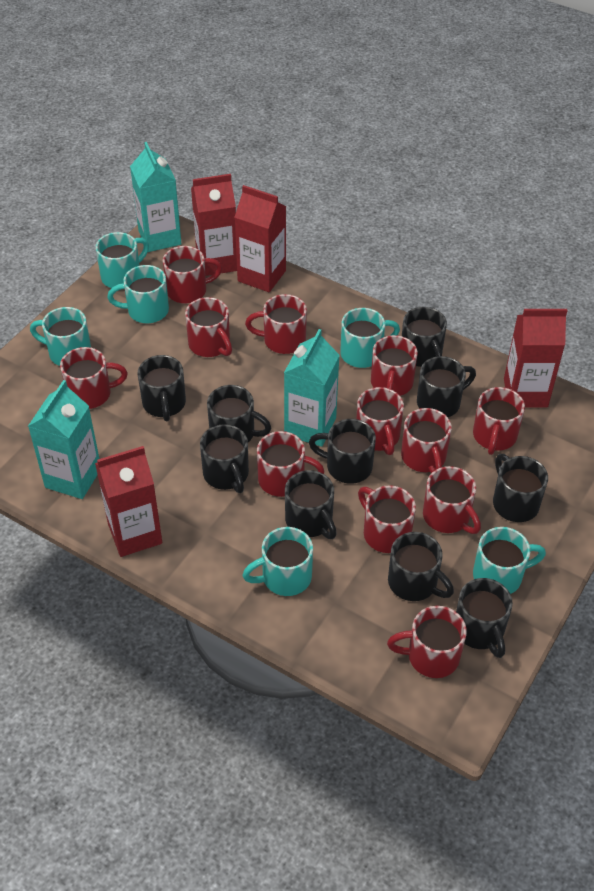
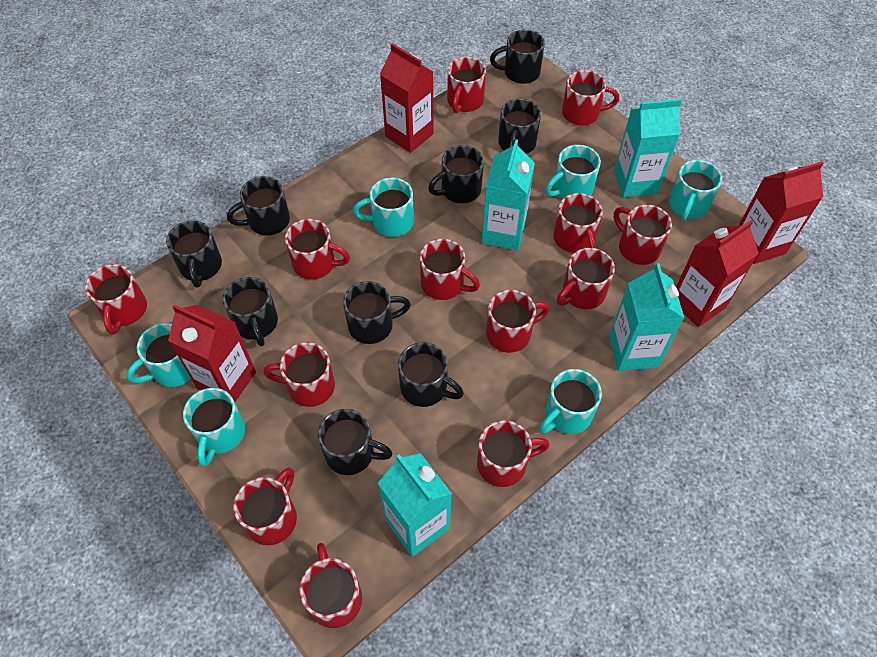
black mug: 10 -> 9
red mug: 12 -> 13
turquoise carton: 3 -> 4

